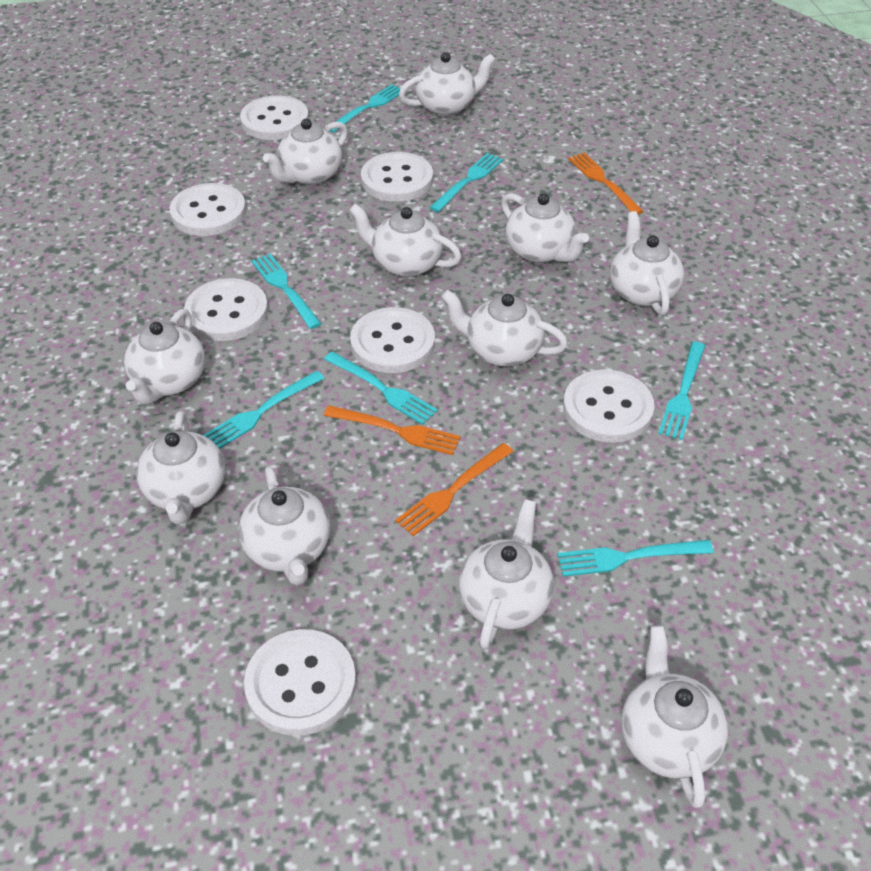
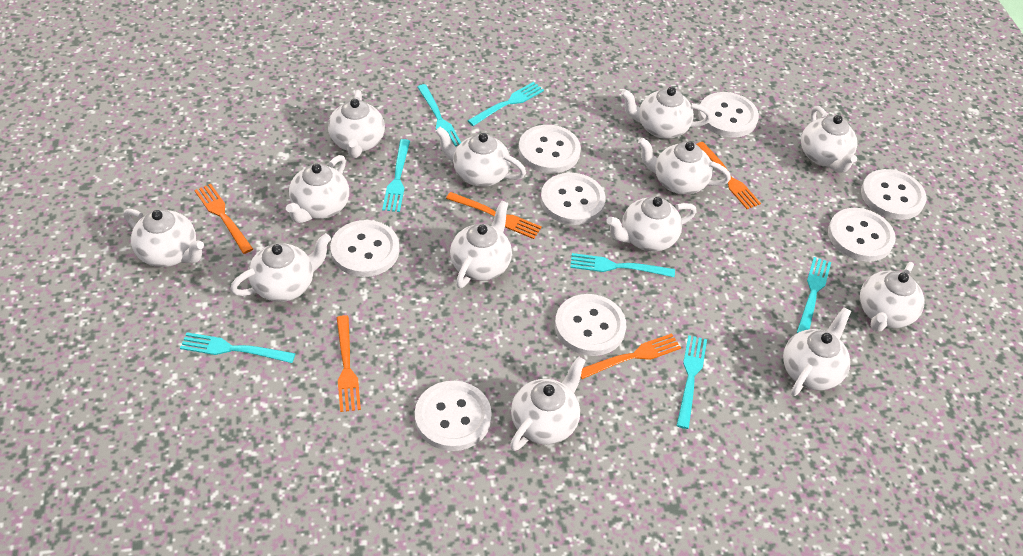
orange fork: 3 -> 5
white button: 7 -> 8
white teapot: 11 -> 13

